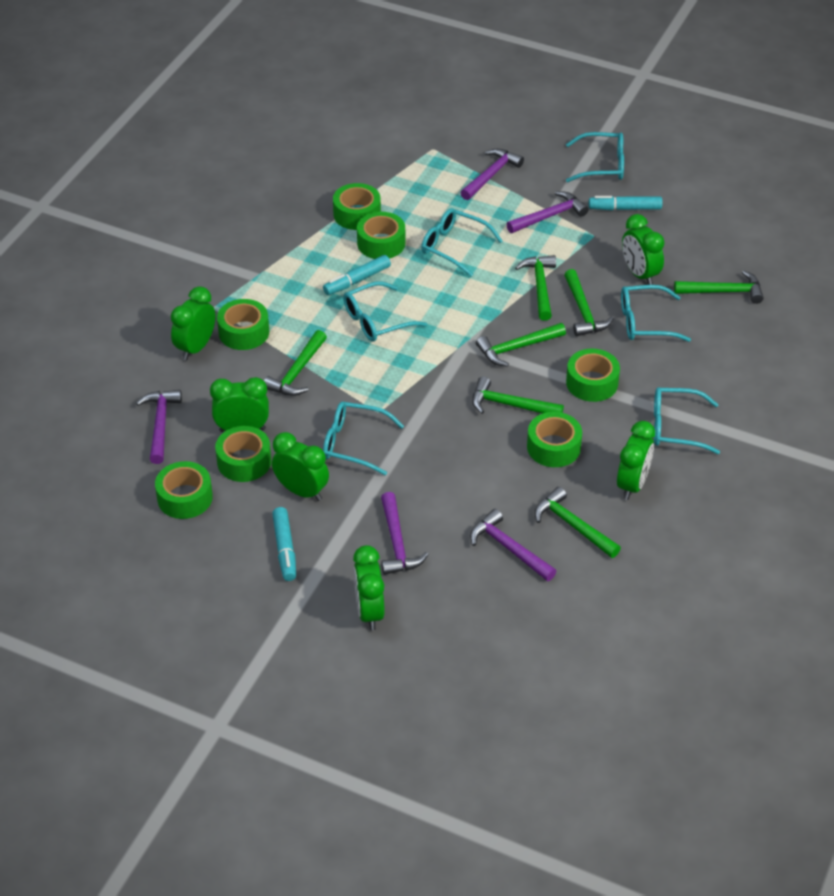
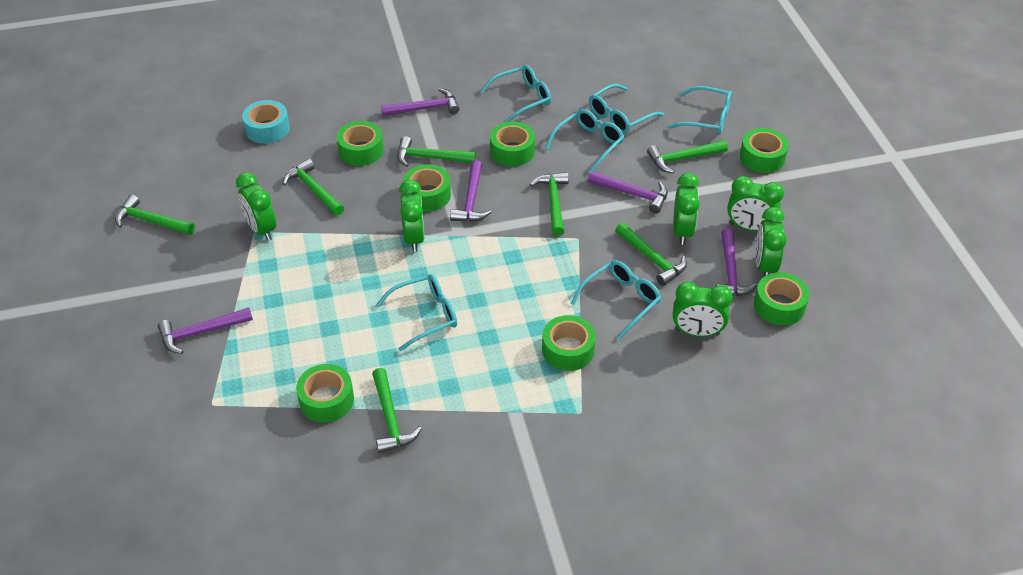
turquoise marker: 3 -> 0
turquoise tape: 0 -> 1

